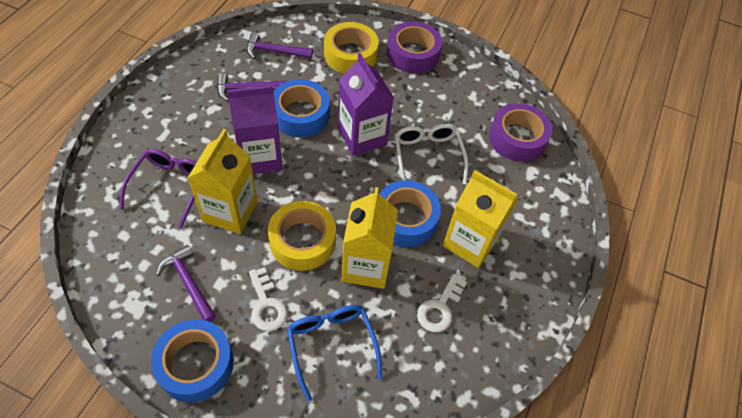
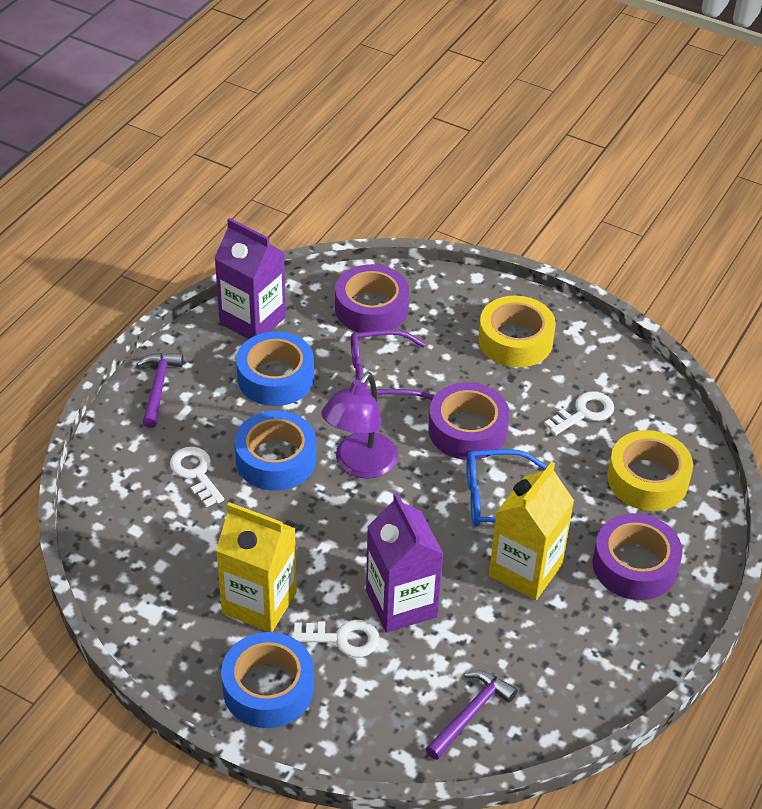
purple hammer: 3 -> 2
purple lamp: 0 -> 1
purple tape: 2 -> 3
white glasses: 1 -> 0
white key: 2 -> 3
yellow carton: 3 -> 2

